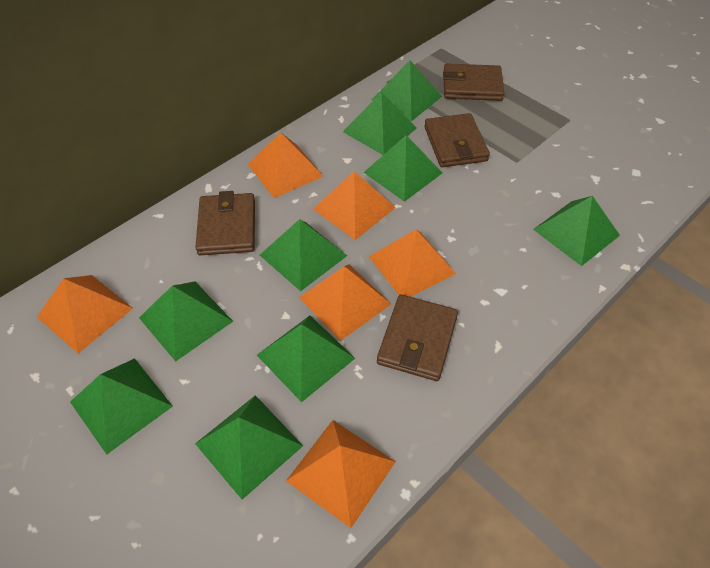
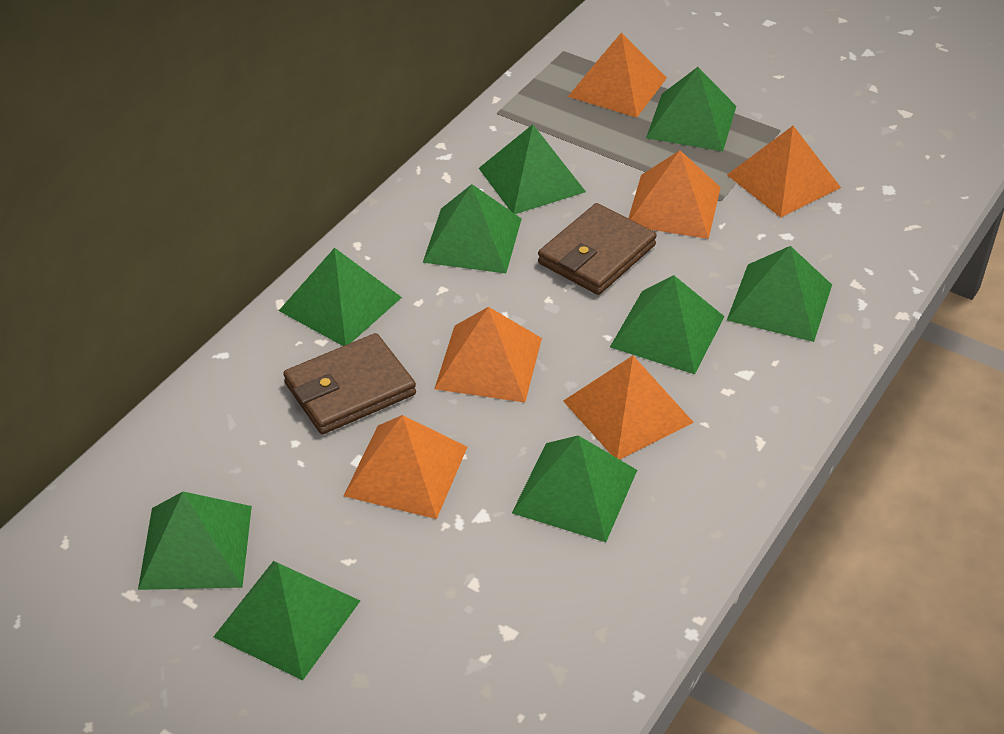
brown wallet: 4 -> 2

